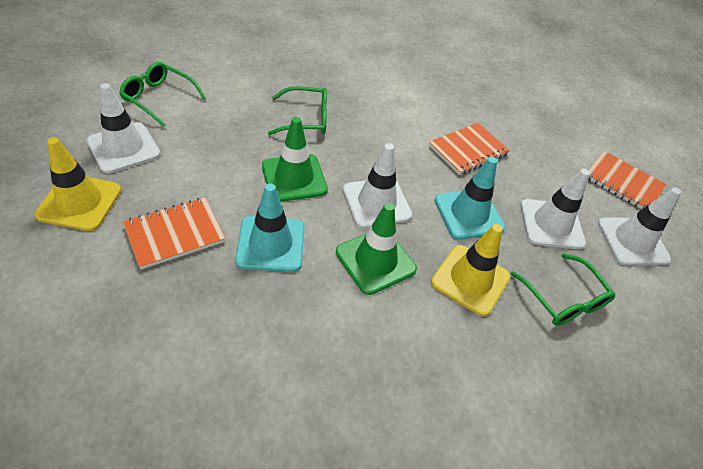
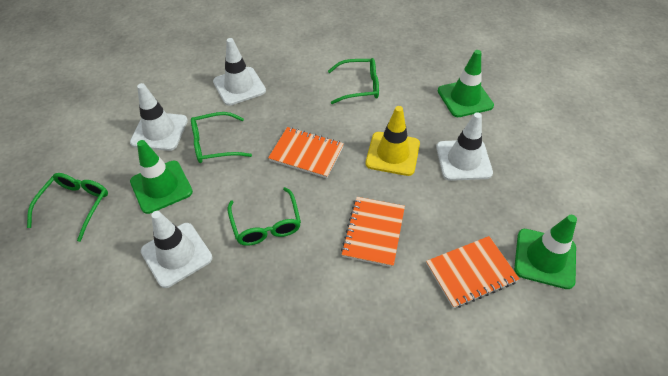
green glasses: 3 -> 4
green traffic cone: 2 -> 3
turquoise traffic cone: 2 -> 0
yellow traffic cone: 2 -> 1

